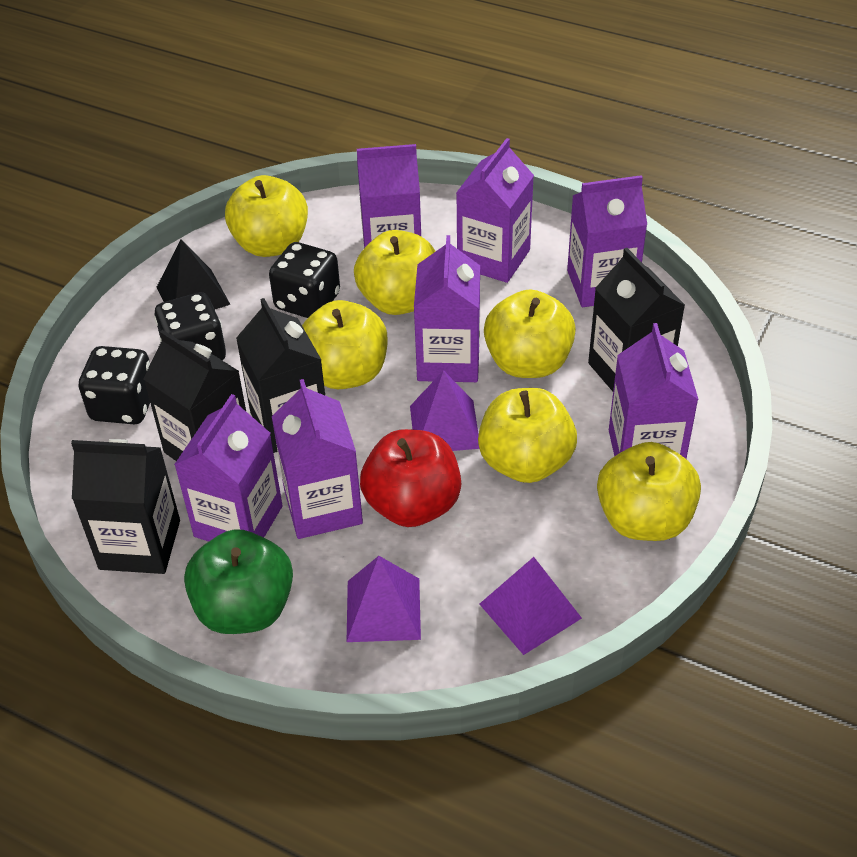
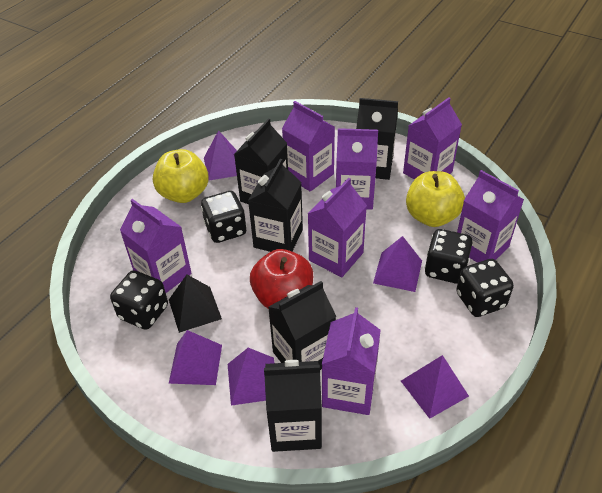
black carton: 4 -> 5
black dice: 3 -> 4
green apple: 1 -> 0
purple pyramid: 3 -> 5
yellow apple: 6 -> 2

